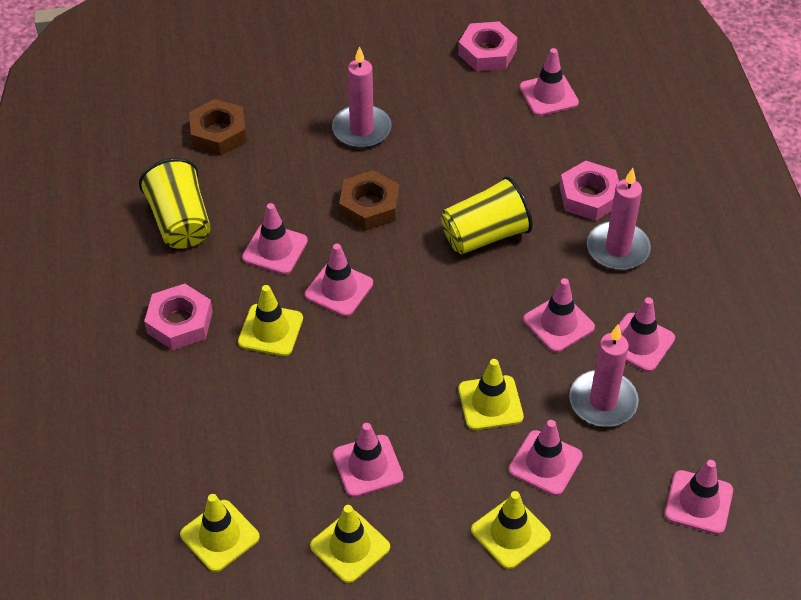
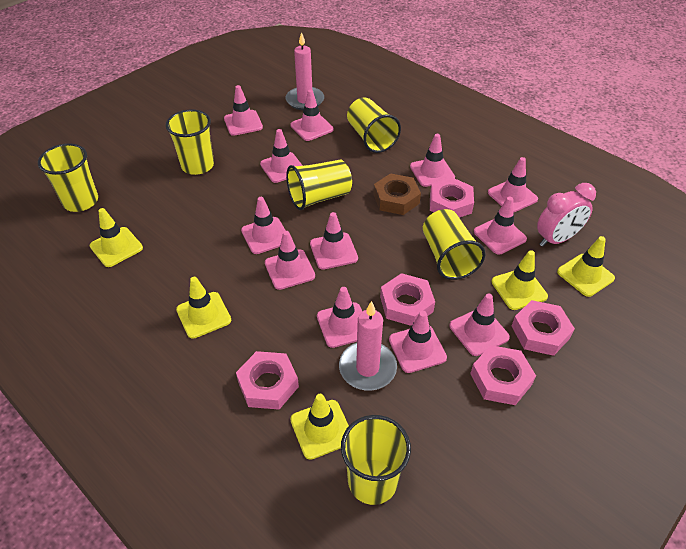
brown nut: 2 -> 1
pink candle: 3 -> 2
pink clock: 0 -> 1
pink nut: 3 -> 5
pink traffic cone: 8 -> 12
yellow cup: 2 -> 6

